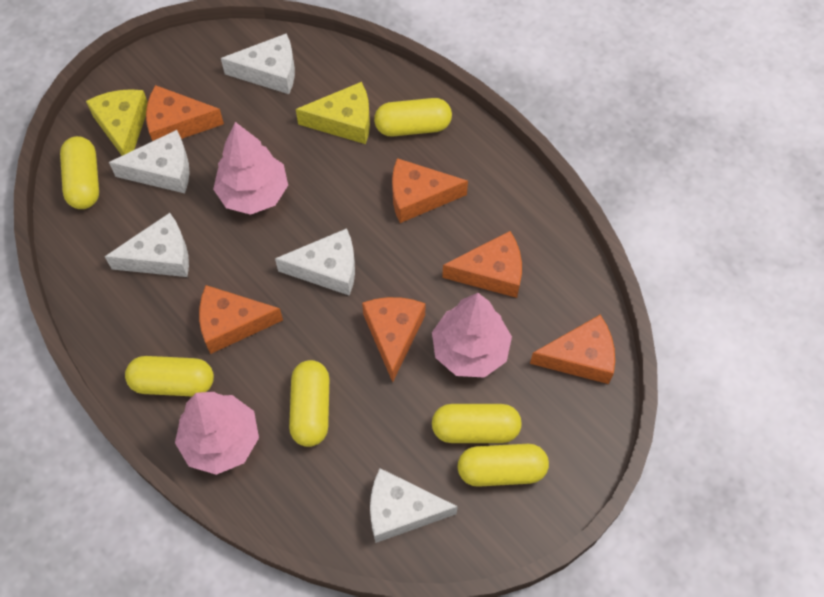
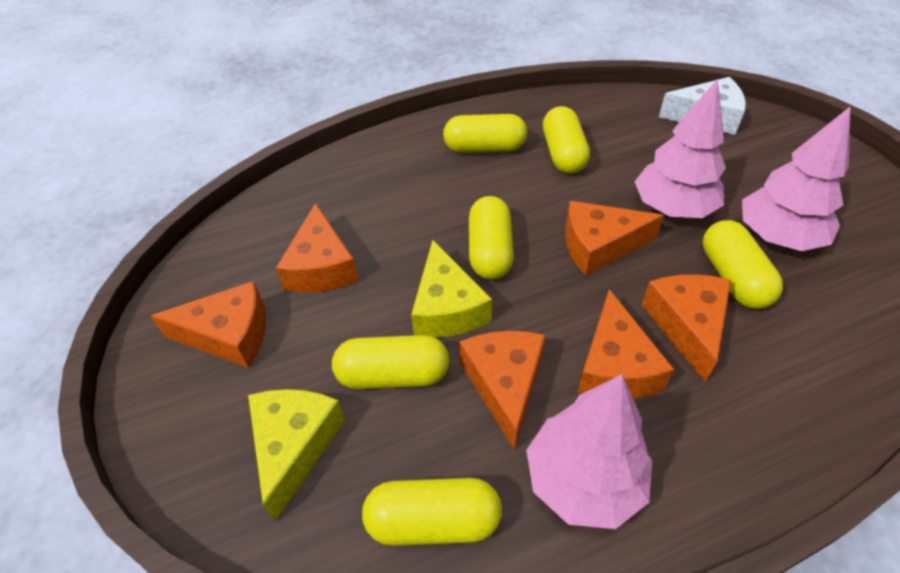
white cheese: 5 -> 1

